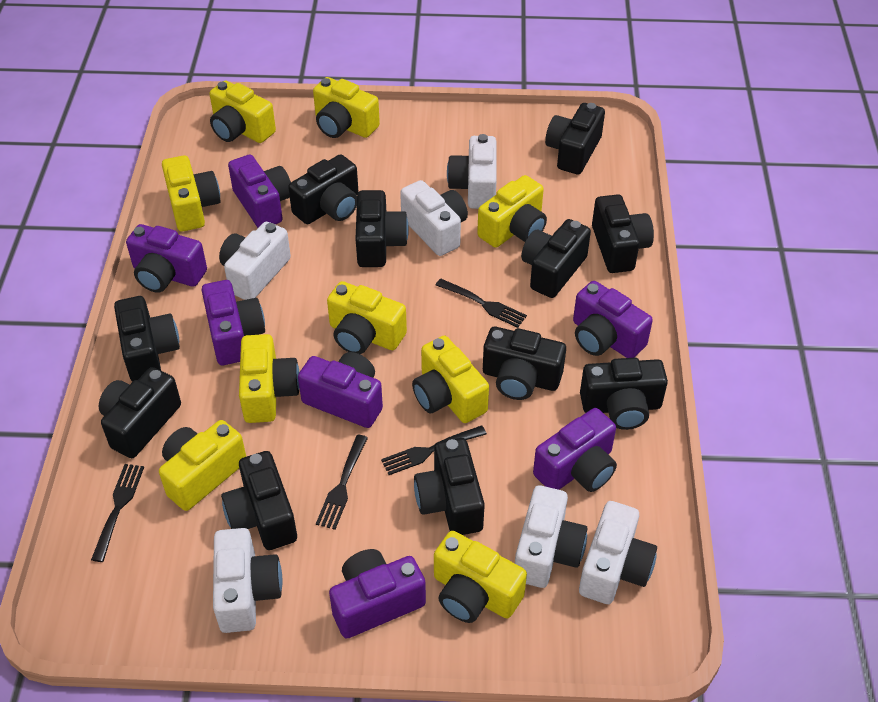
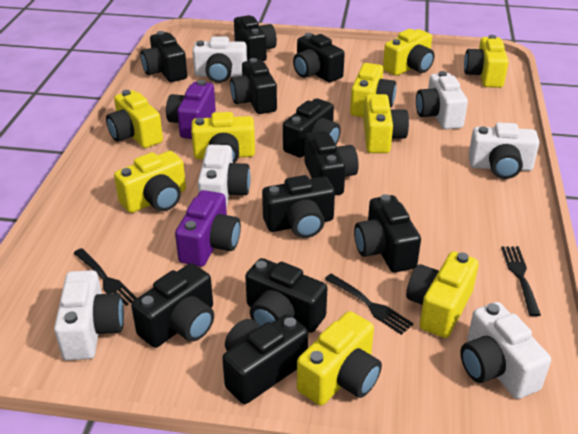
black fork: 4 -> 3
purple camera: 7 -> 2

